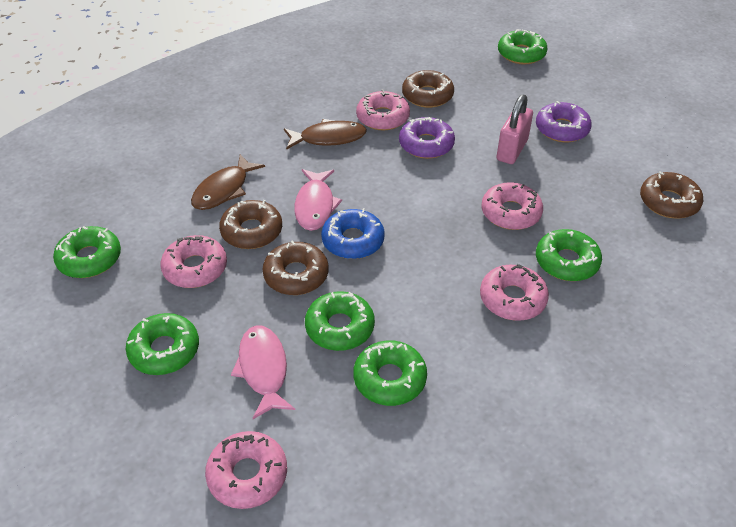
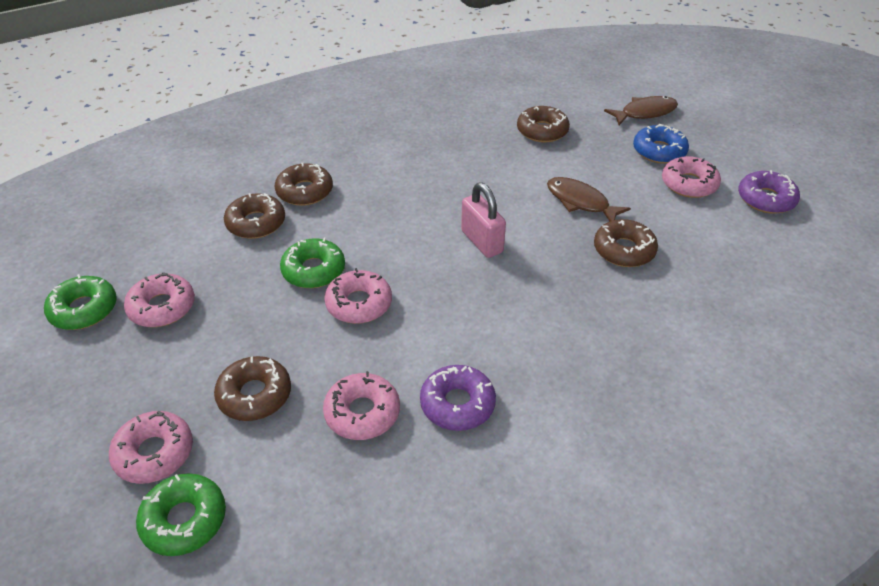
brown donut: 4 -> 5
green donut: 6 -> 3
pink fish: 2 -> 0

